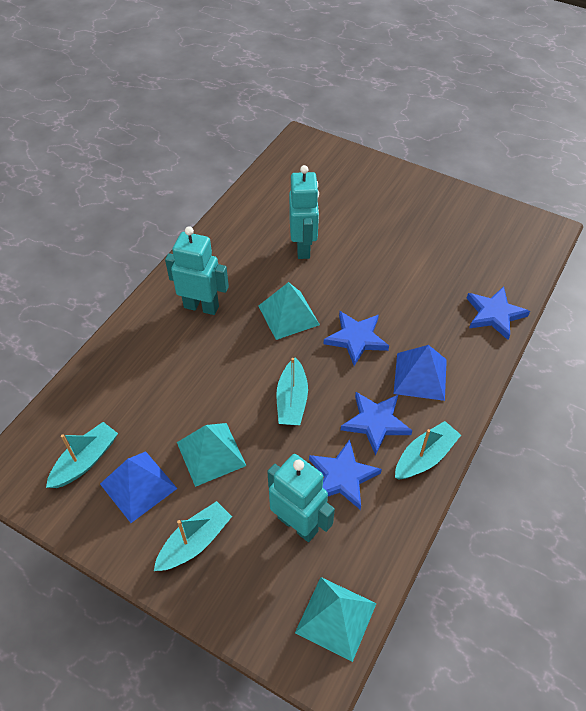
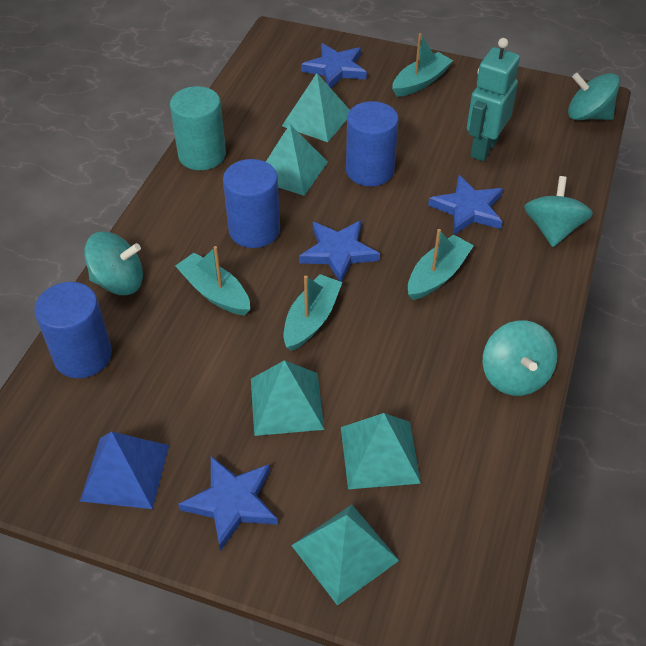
blue cylinder: 0 -> 3
blue pyramid: 2 -> 1
turquoise cylinder: 0 -> 1
turquoise pyramid: 3 -> 5
turquoise robot: 3 -> 1
turquoise spinning top: 0 -> 4

